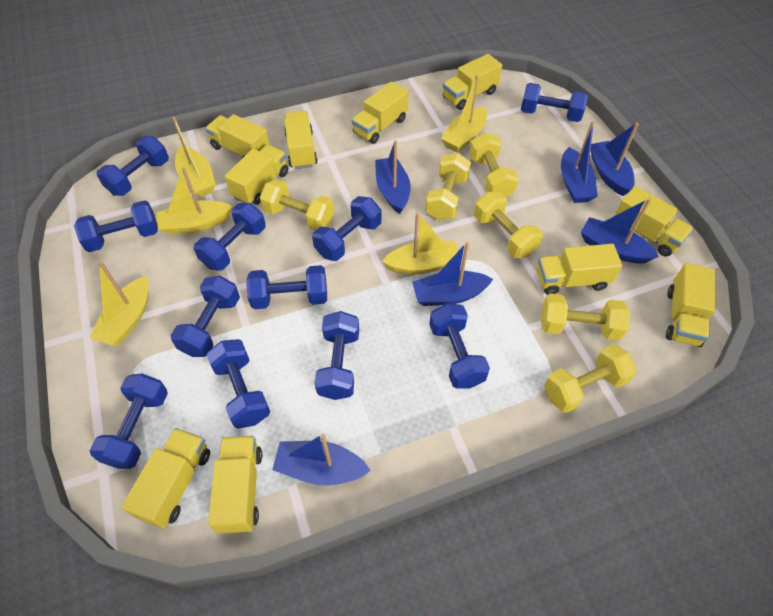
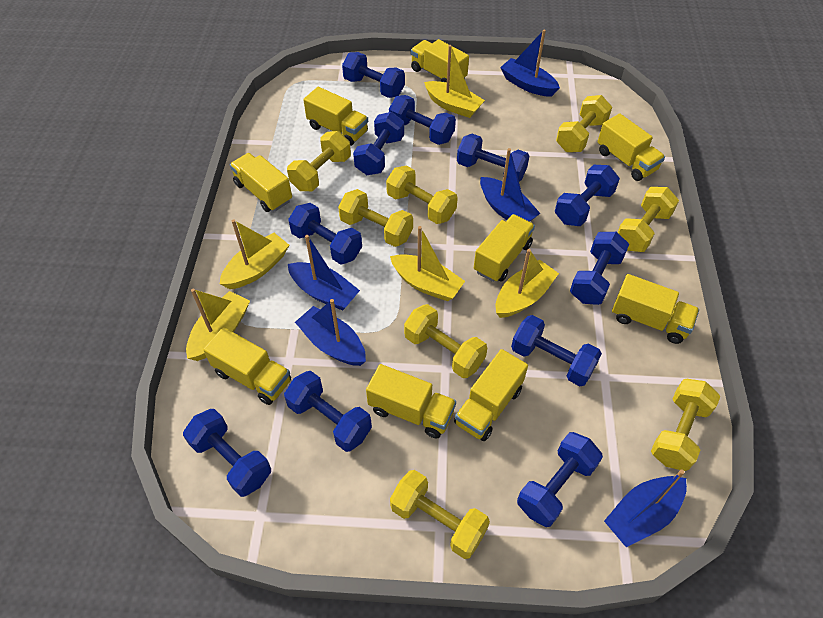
blue boat: 6 -> 5
yellow dumbbell: 6 -> 8
yellow truck: 10 -> 9

